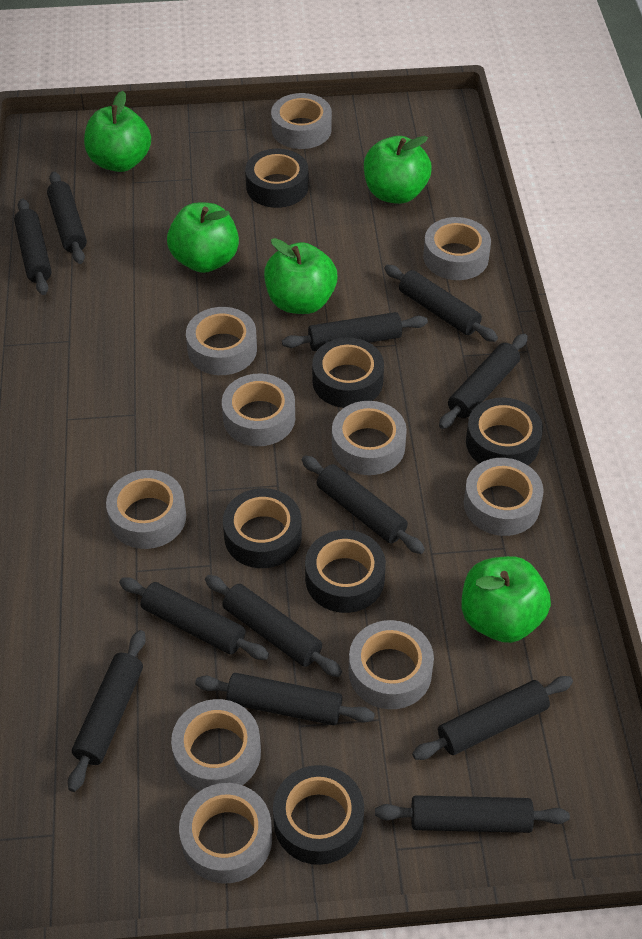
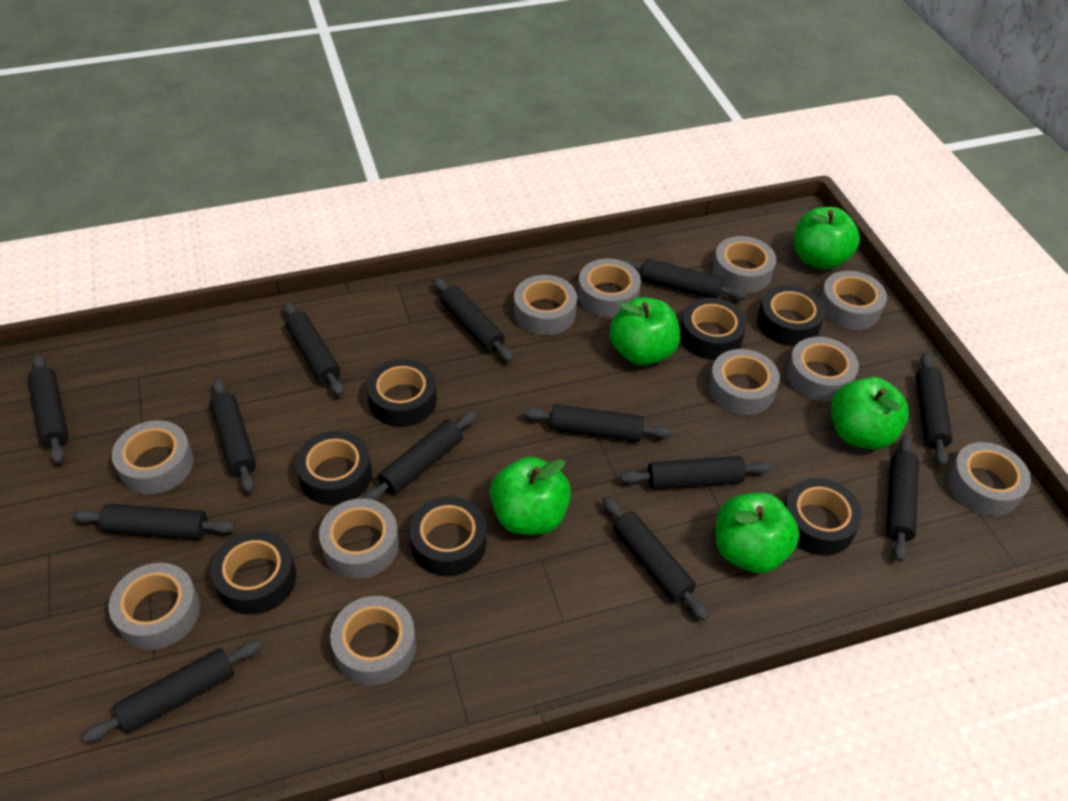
black rolling pin: 12 -> 13
black tape: 6 -> 7
grey tape: 10 -> 11

